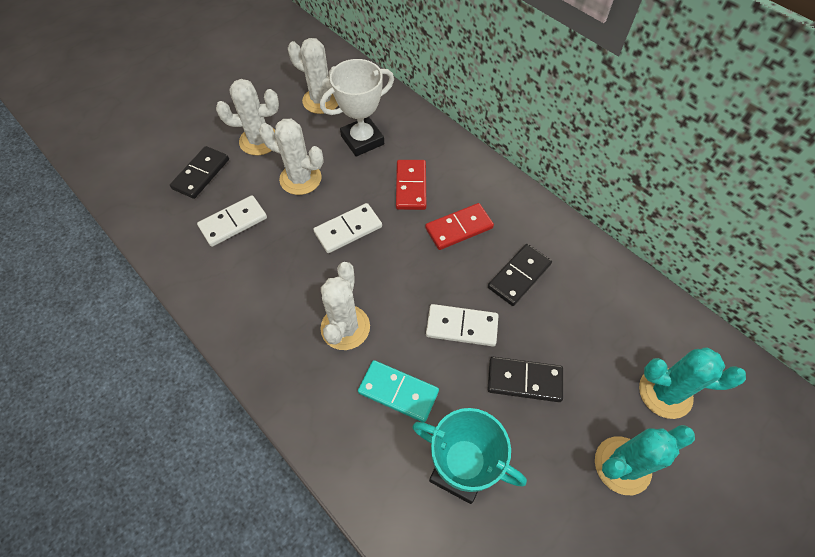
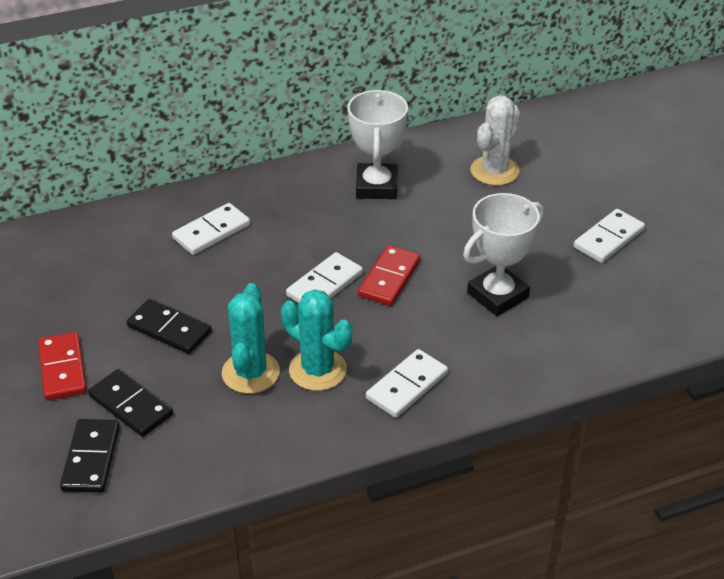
turquoise domino: 1 -> 0
turquoise trophy: 1 -> 0
white cactus: 4 -> 1
white domino: 3 -> 4
white trophy: 1 -> 2

